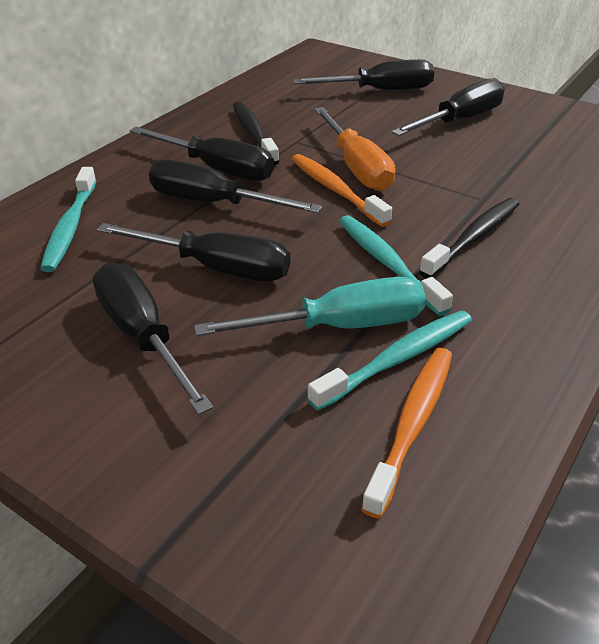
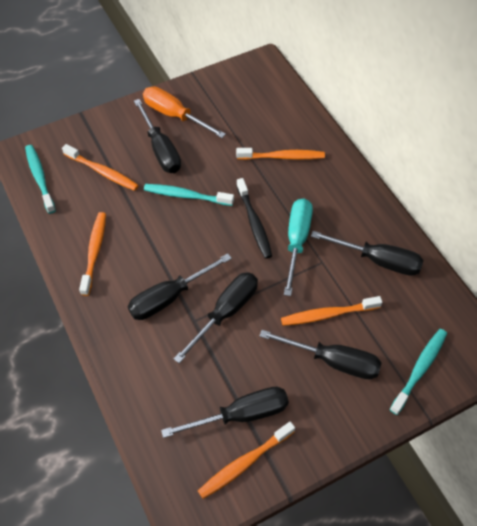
black toothbrush: 2 -> 1
orange toothbrush: 2 -> 5

